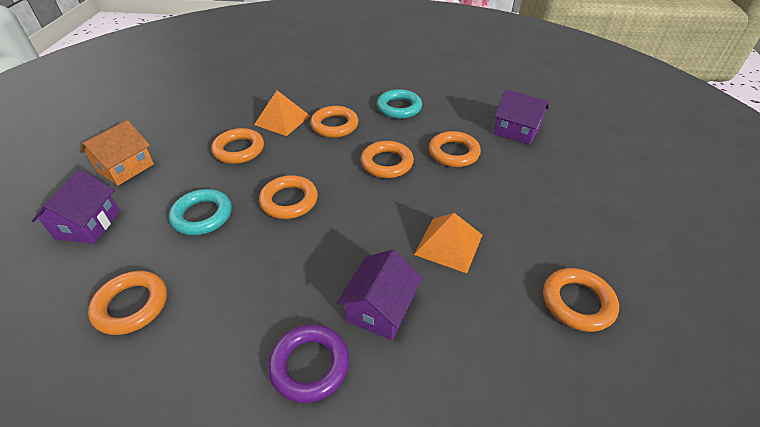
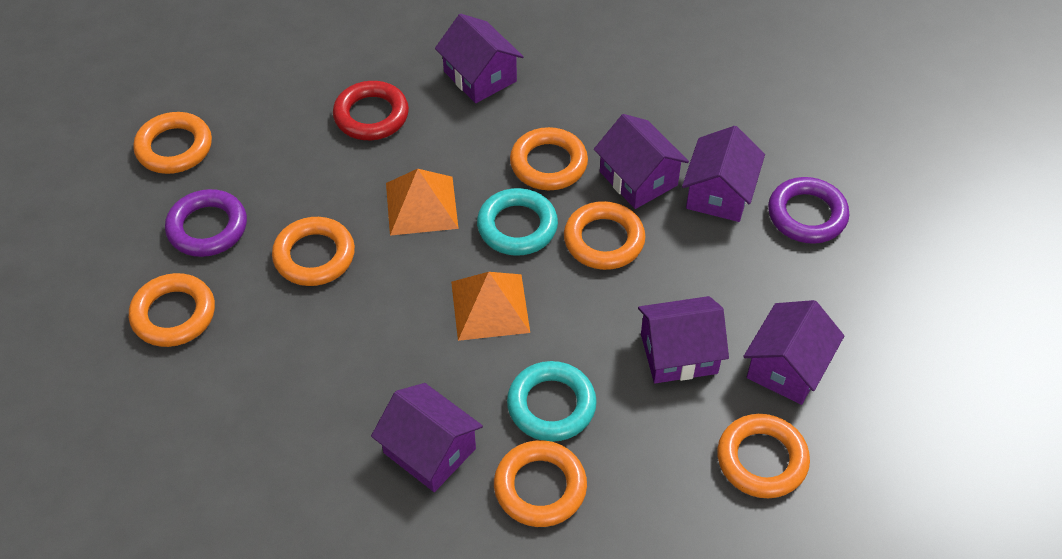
orange house: 1 -> 0
purple house: 3 -> 6
purple ring: 1 -> 2
red ring: 0 -> 1

